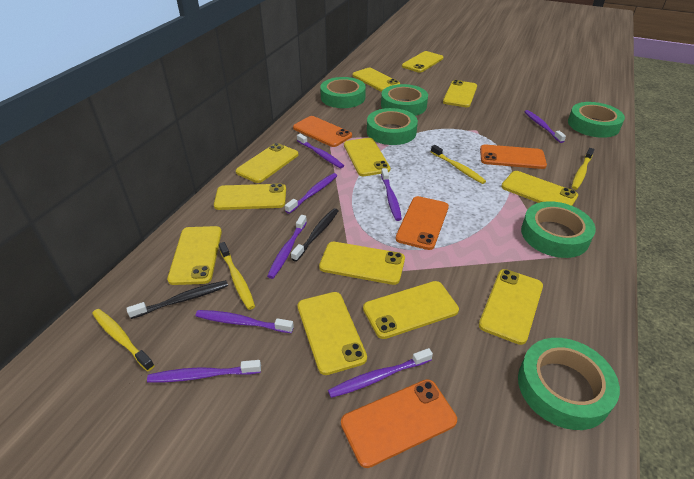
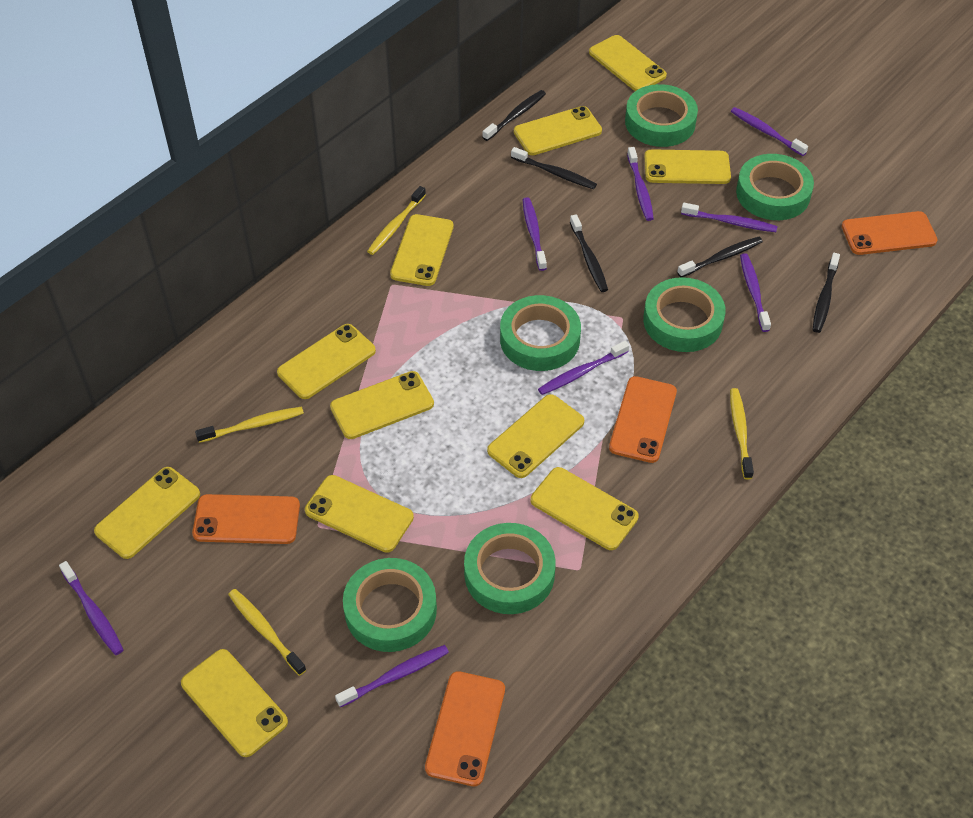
black toothbrush: 2 -> 5
yellow phone: 12 -> 11

